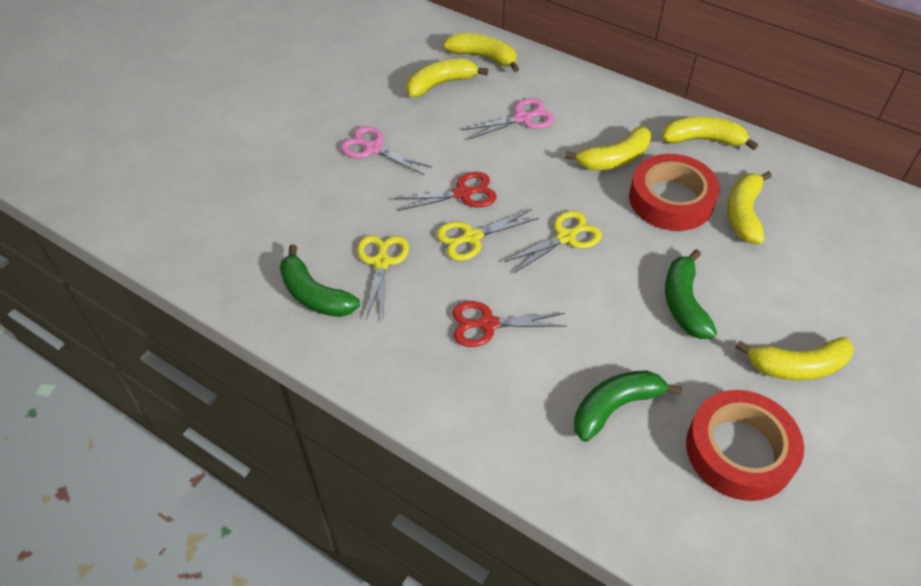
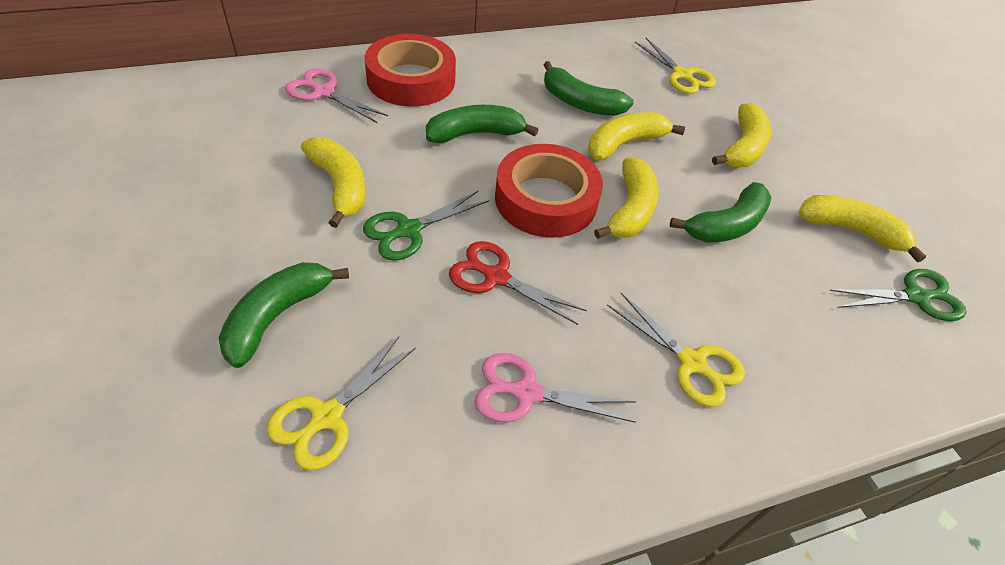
green banana: 3 -> 4
green scissors: 0 -> 2
red scissors: 2 -> 1
yellow banana: 6 -> 5

